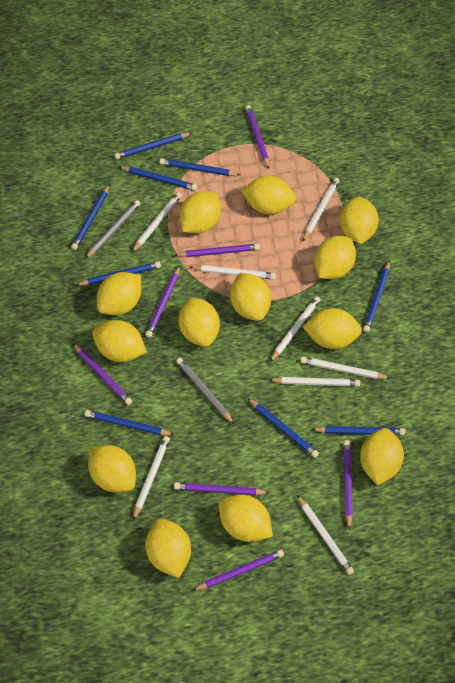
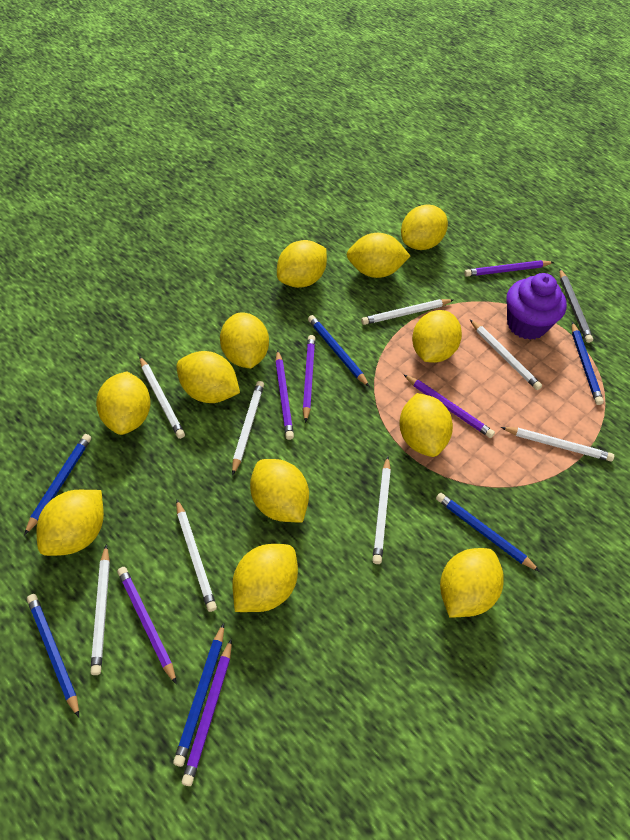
blue pencil: 9 -> 6
grey pencil: 2 -> 1
purple cupcake: 0 -> 1
purple pencil: 7 -> 6
yellow lemon: 13 -> 12

